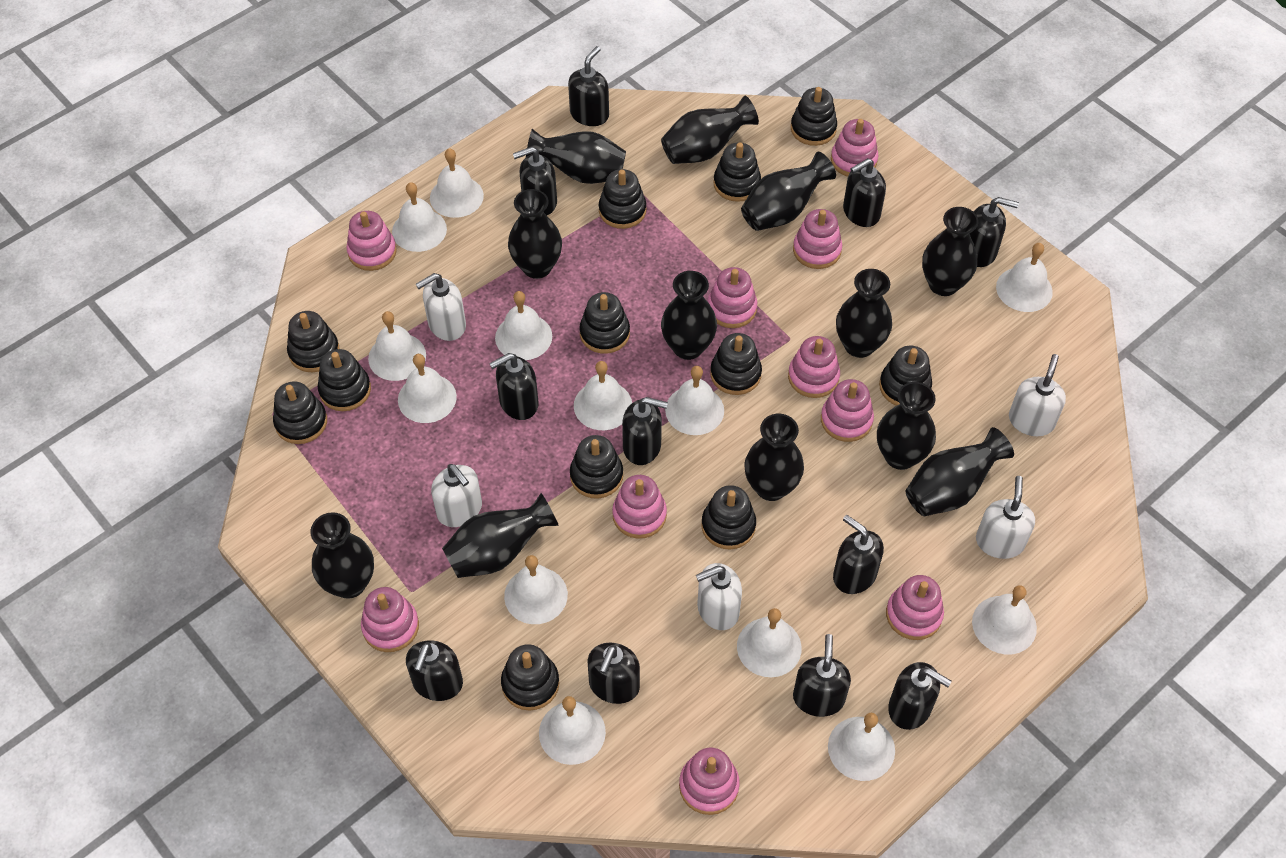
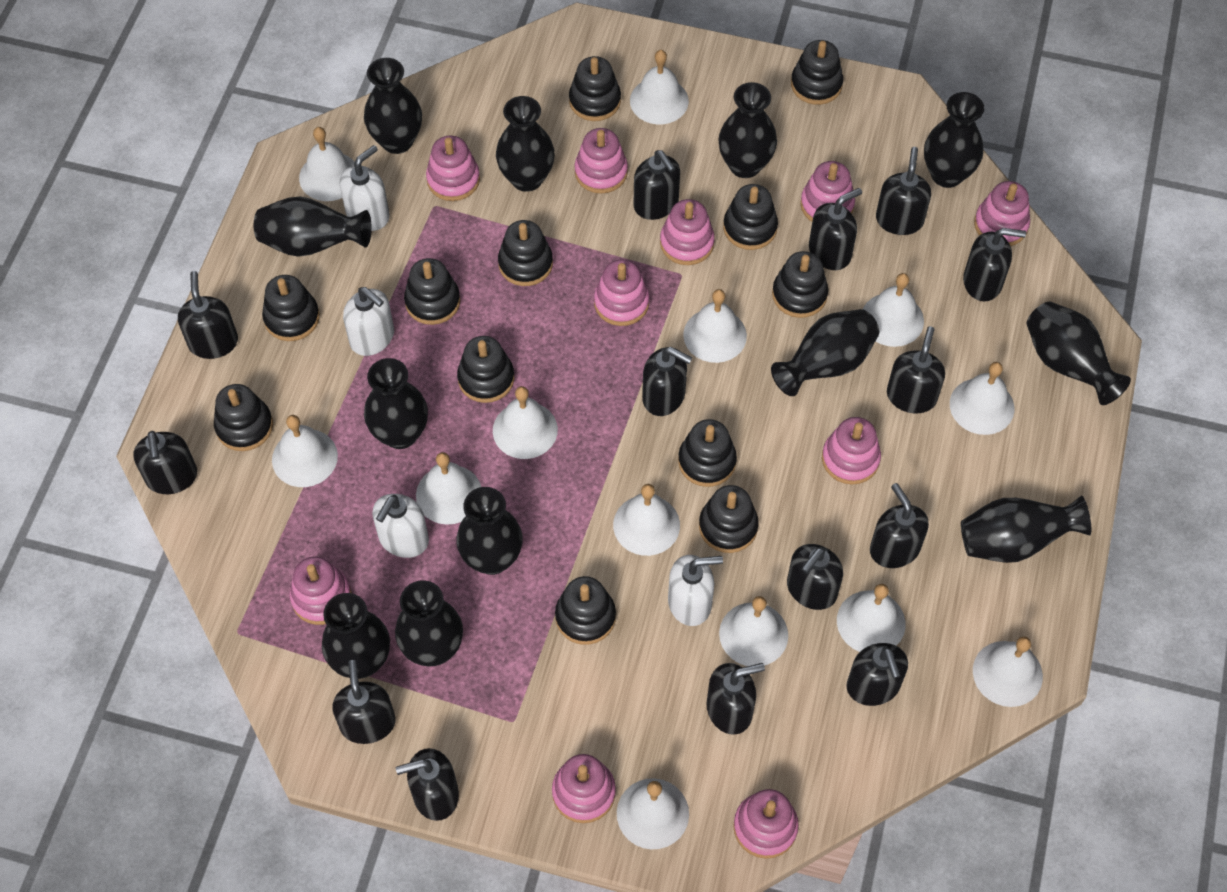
black soap dispenser: 11 -> 14
white soap dispenser: 5 -> 4

